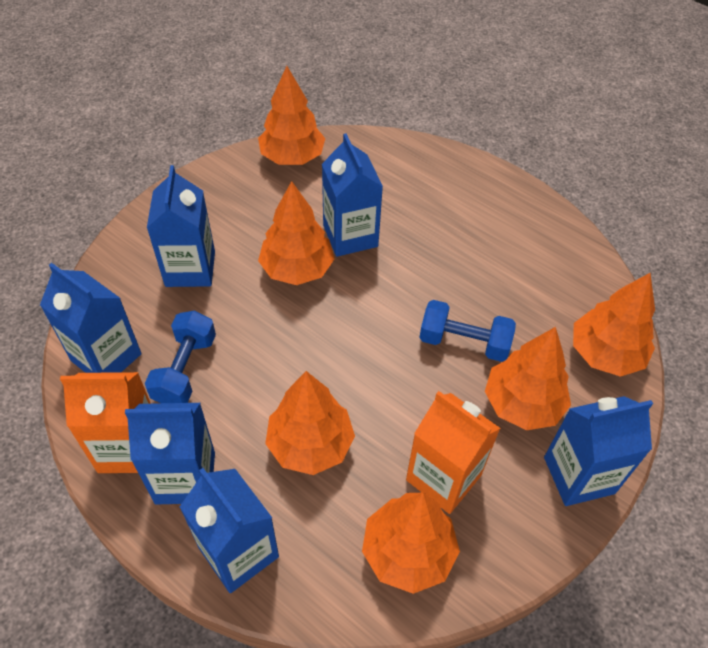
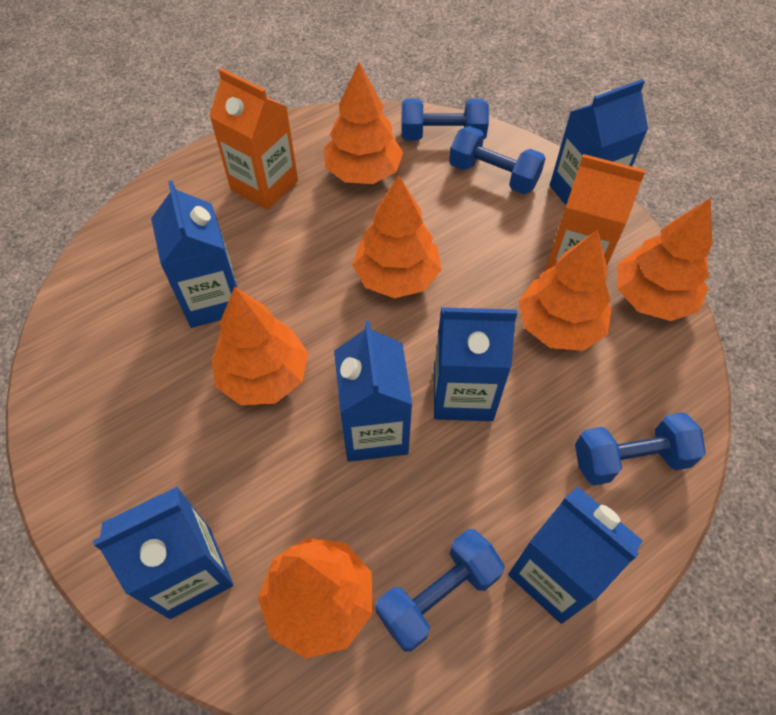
blue dumbbell: 2 -> 4

